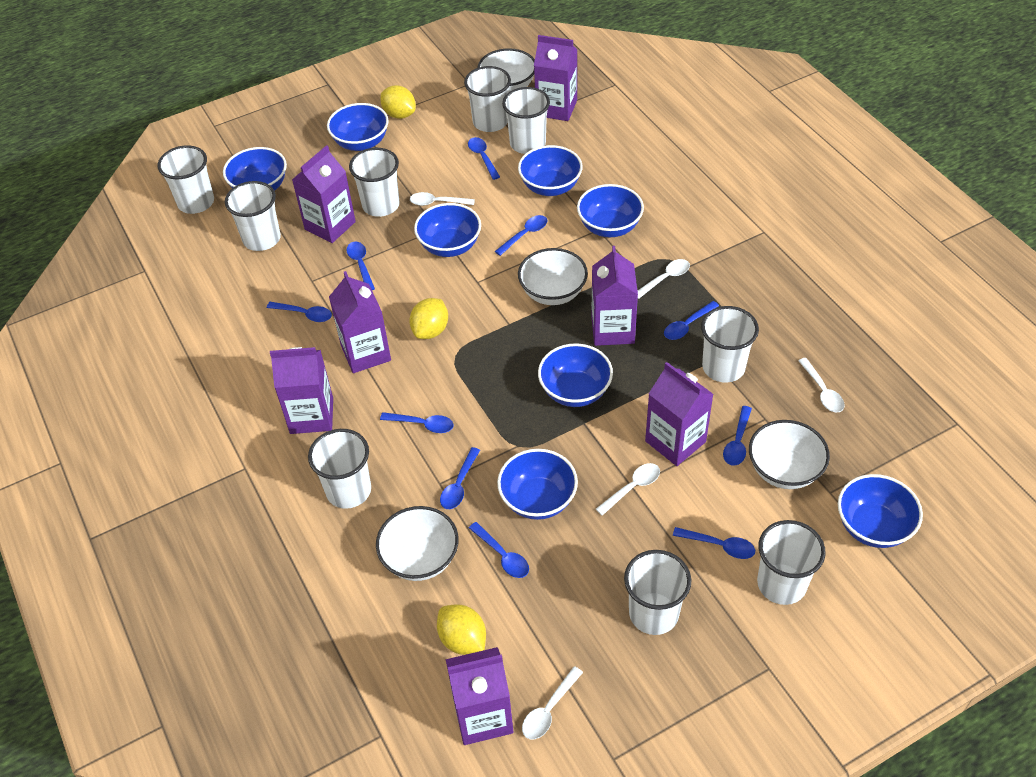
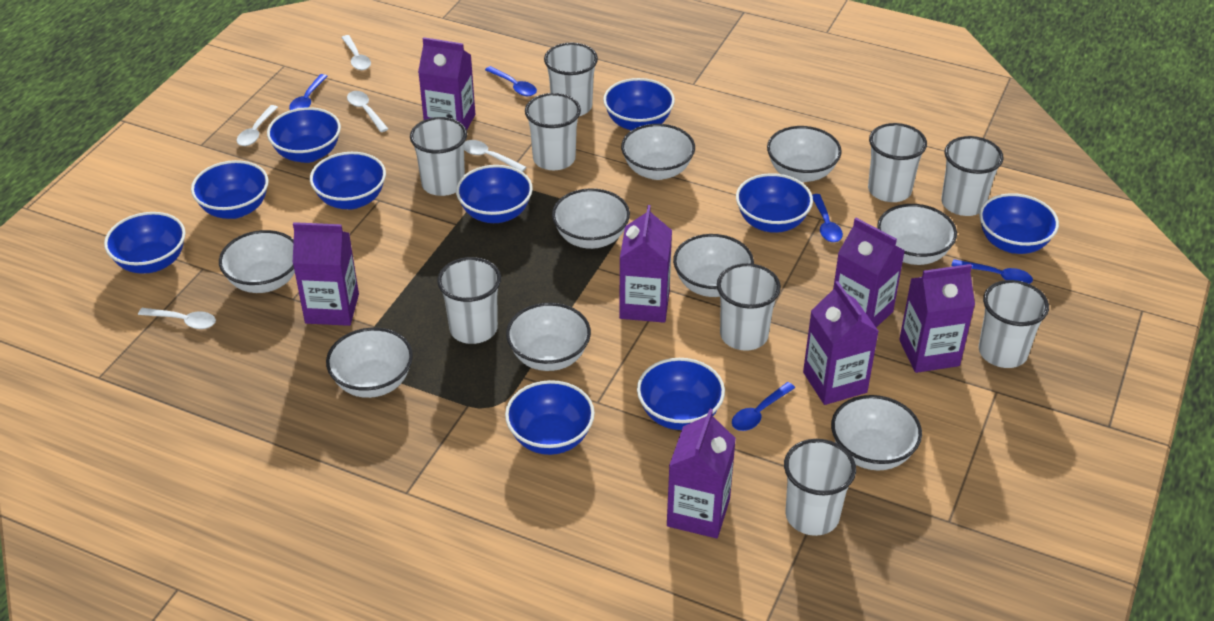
blue bowl: 8 -> 10
blue spoon: 10 -> 5
white bowl: 4 -> 9
yellow lemon: 3 -> 0

